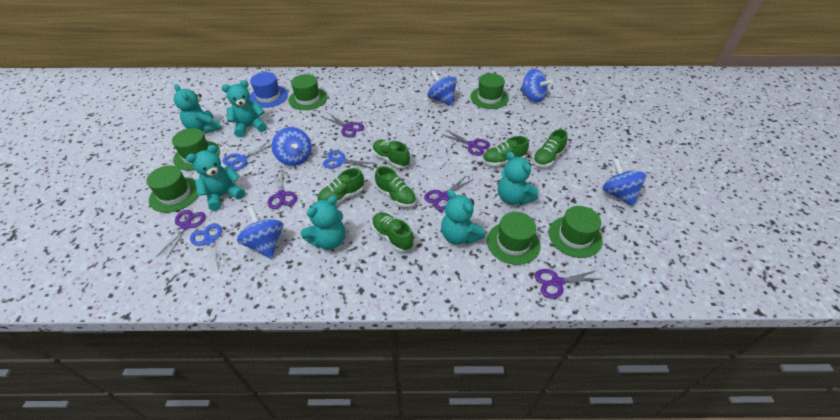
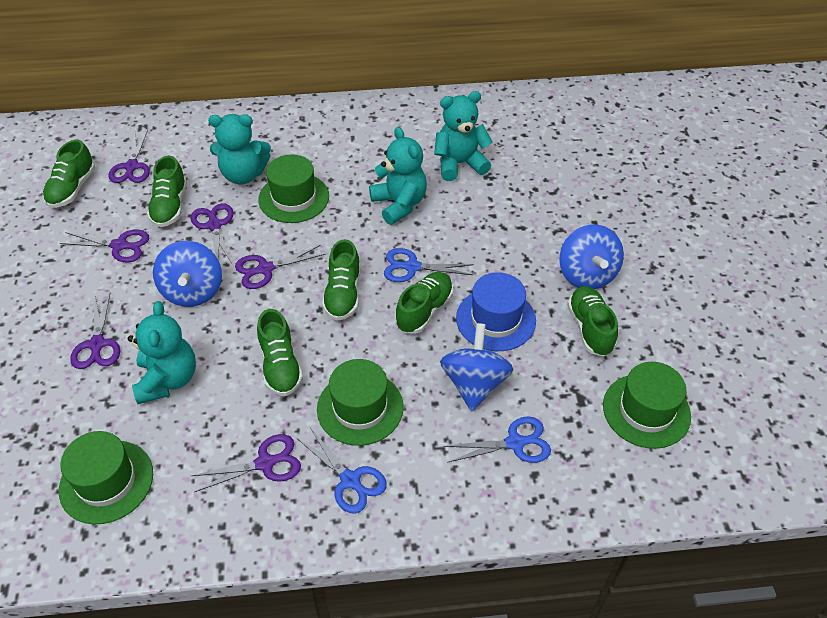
blue spinning top: 5 -> 3
green hat: 6 -> 4
turquoise teddy bear: 6 -> 4

